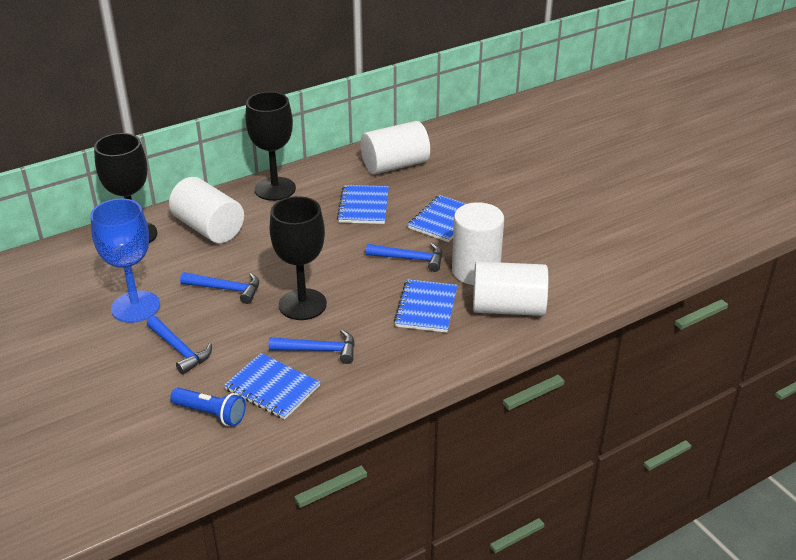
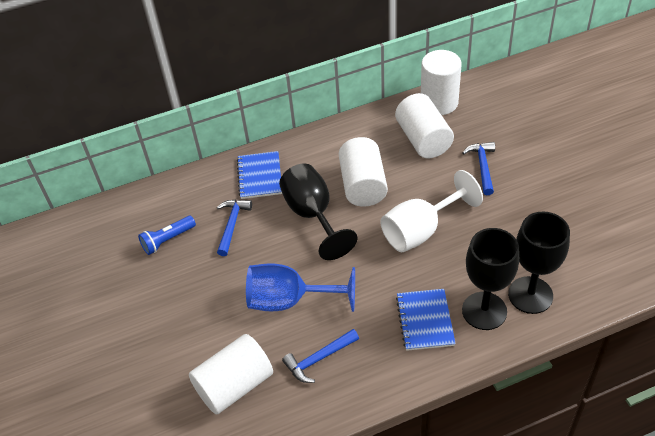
blue hammer: 4 -> 3
blue notebook: 4 -> 2
white goblet: 0 -> 1

